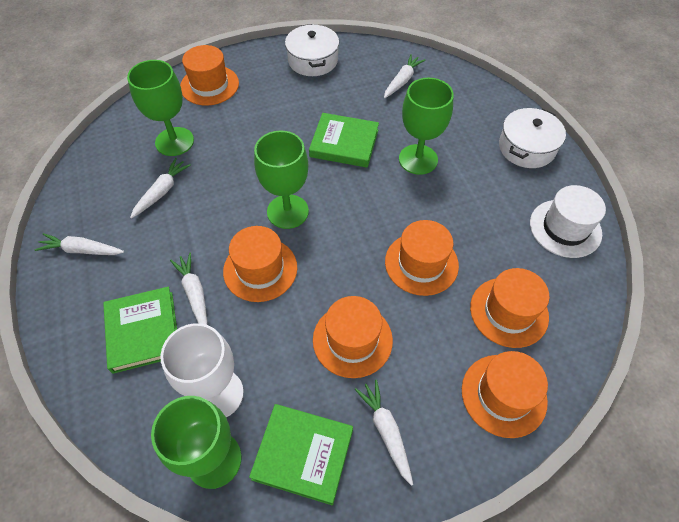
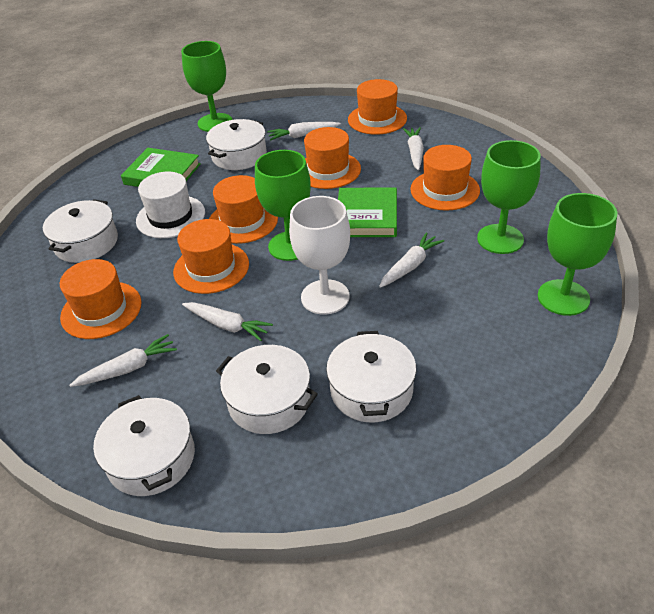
green book: 3 -> 2
white pot: 2 -> 5

